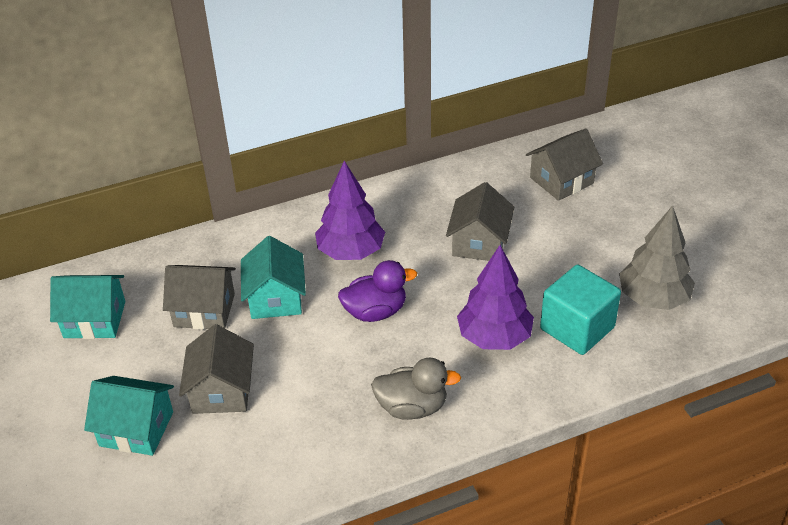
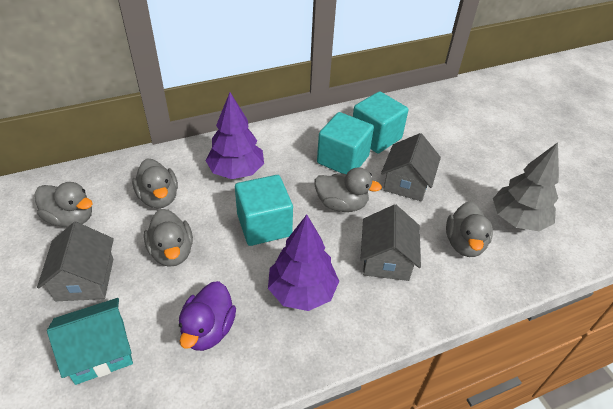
grey duck: 1 -> 5
grey house: 4 -> 3
turquoise cube: 1 -> 3
turquoise house: 3 -> 1

